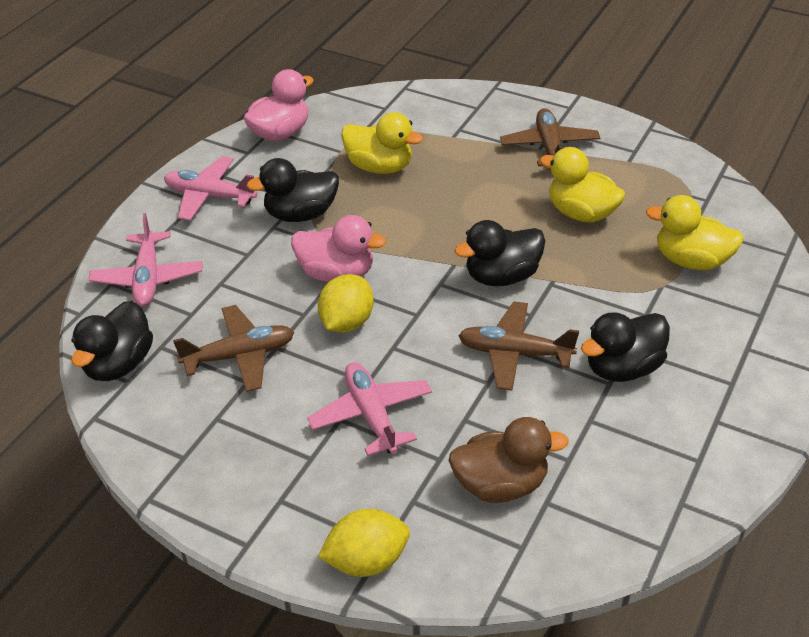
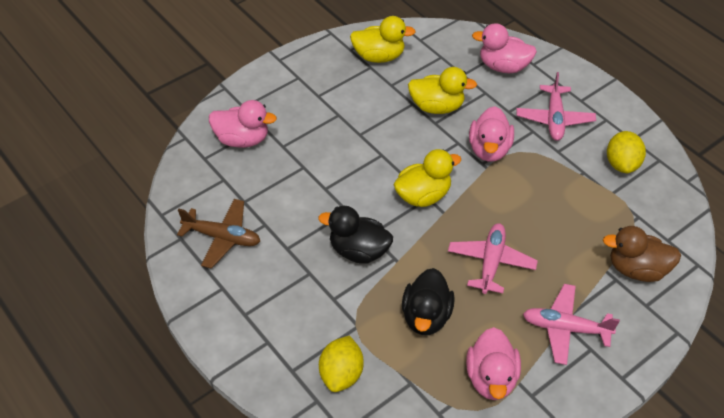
black duck: 4 -> 2
brown plane: 3 -> 1
pink duck: 2 -> 4

